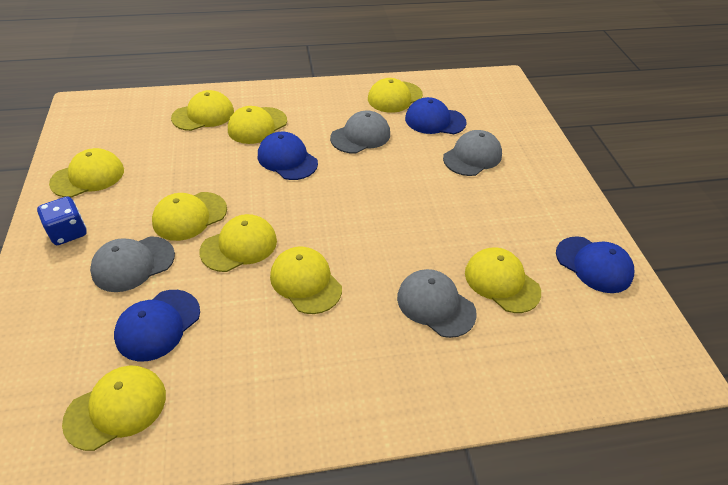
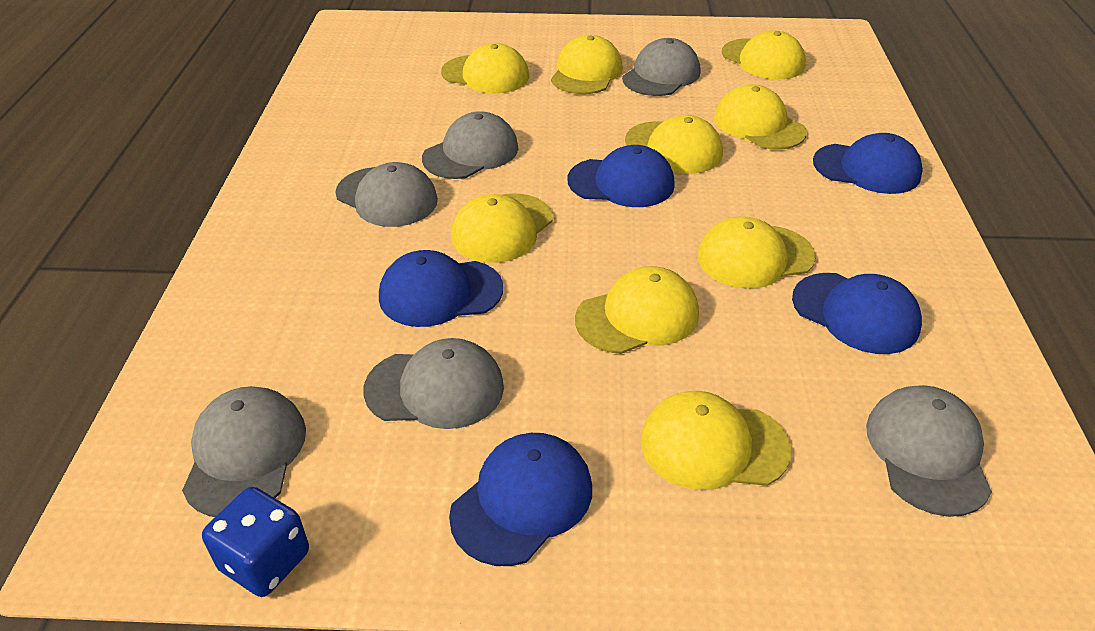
blue cap: 4 -> 5
grey cap: 4 -> 6

